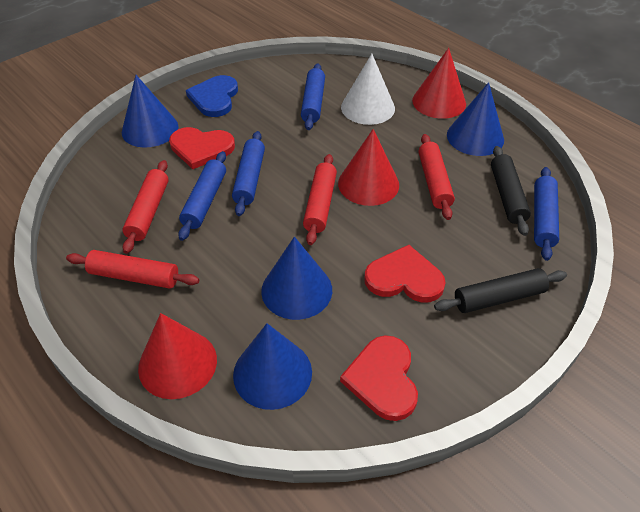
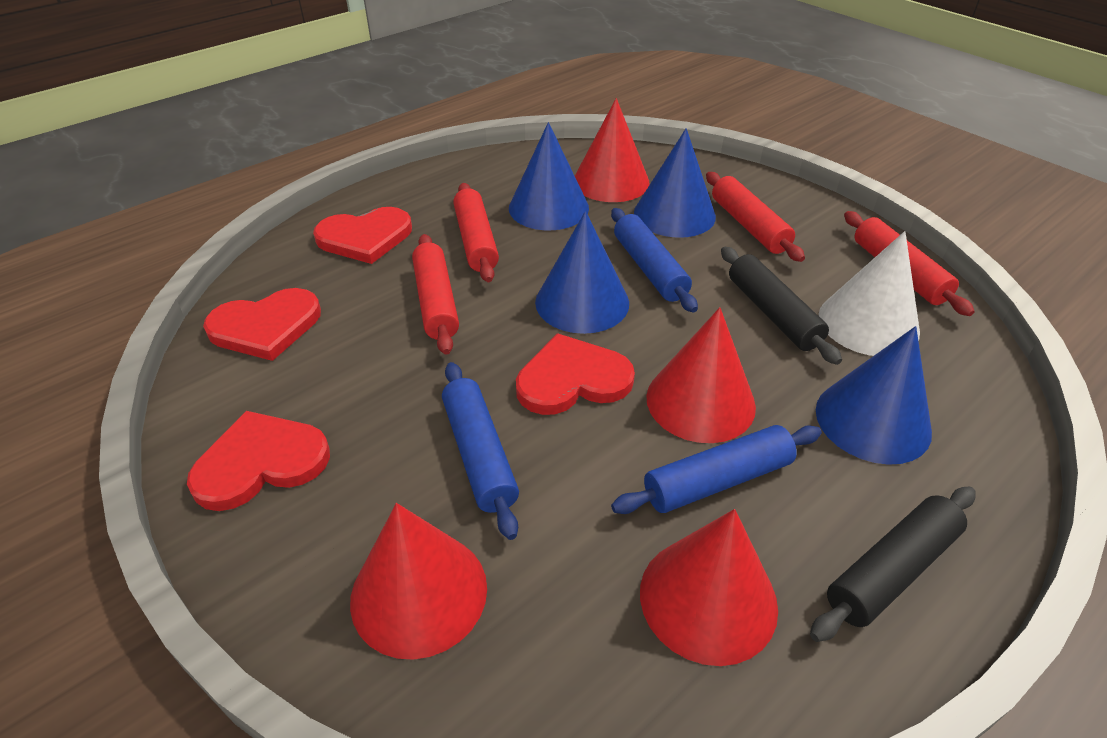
blue heart: 1 -> 0
blue rolling pin: 4 -> 3
red cone: 3 -> 4
red heart: 3 -> 4

